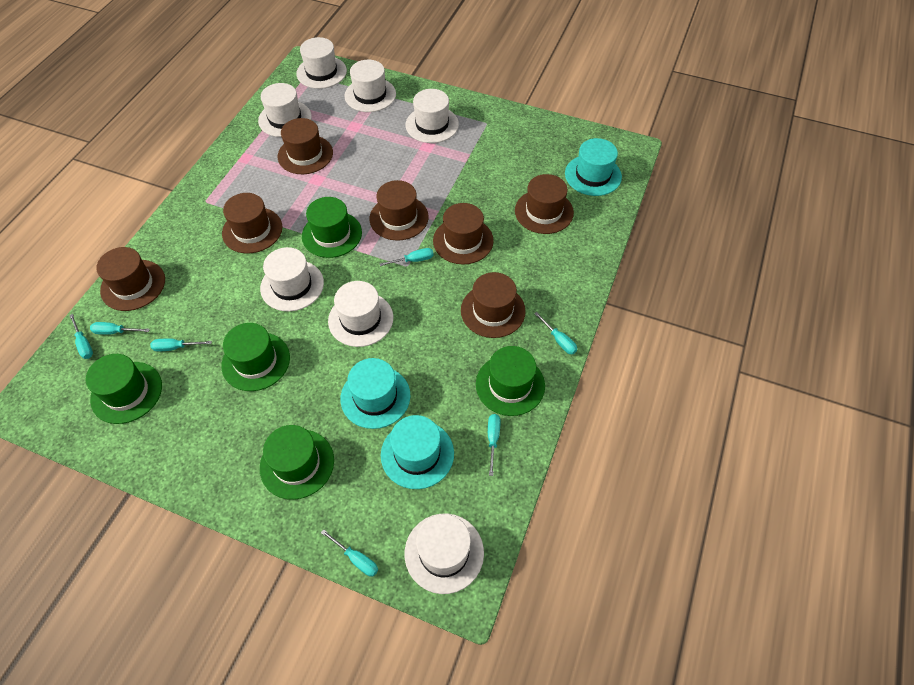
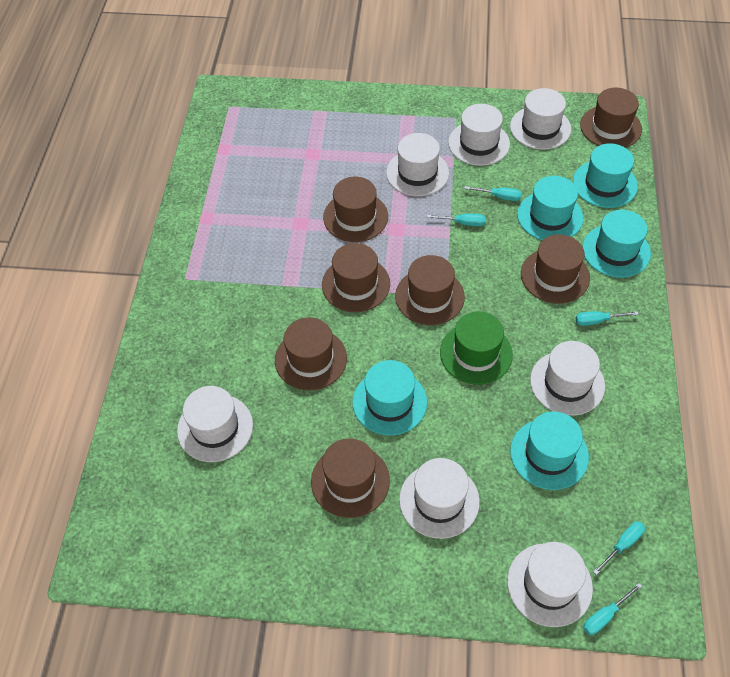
green hat: 5 -> 1
turquoise hat: 3 -> 5
turquoise screwdriver: 7 -> 5

